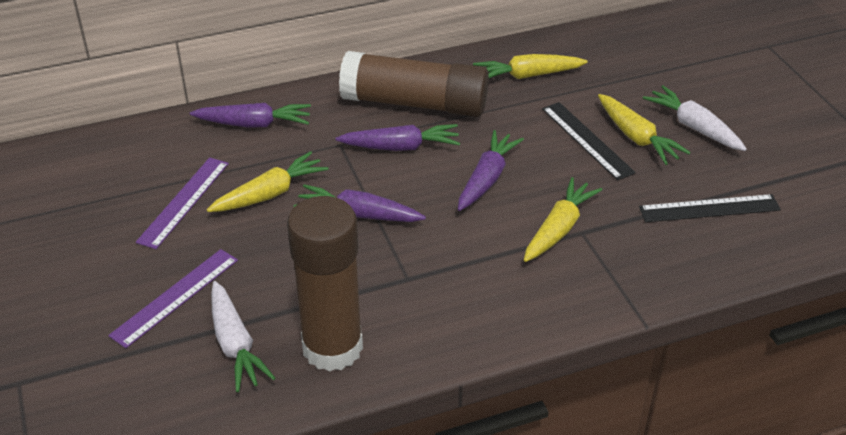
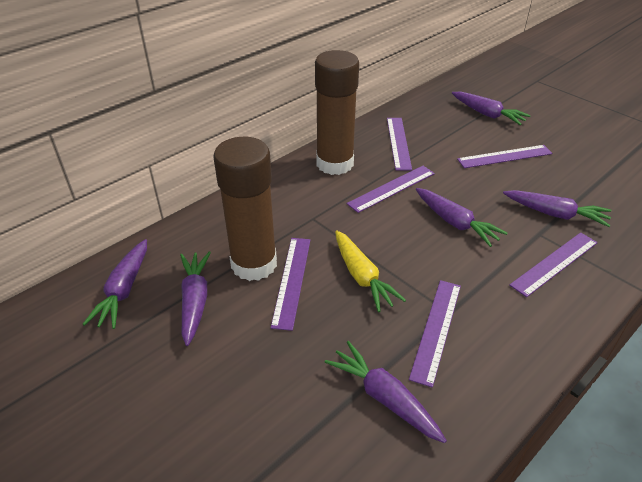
black ruler: 2 -> 0
purple carrot: 4 -> 6
purple ruler: 2 -> 6
white carrot: 2 -> 0
yellow carrot: 4 -> 1

